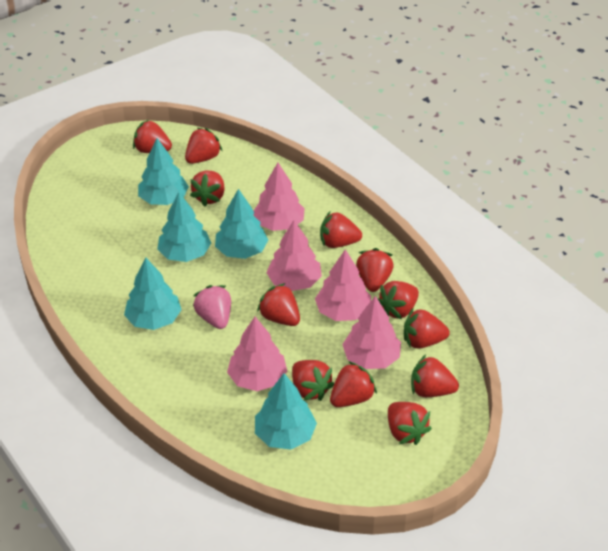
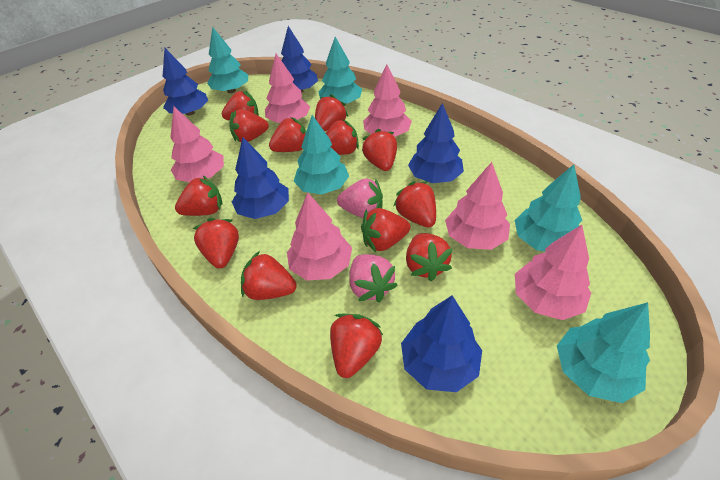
blue tree: 0 -> 5
pink strawberry: 1 -> 2
pink tree: 5 -> 6
red strawberry: 12 -> 13

